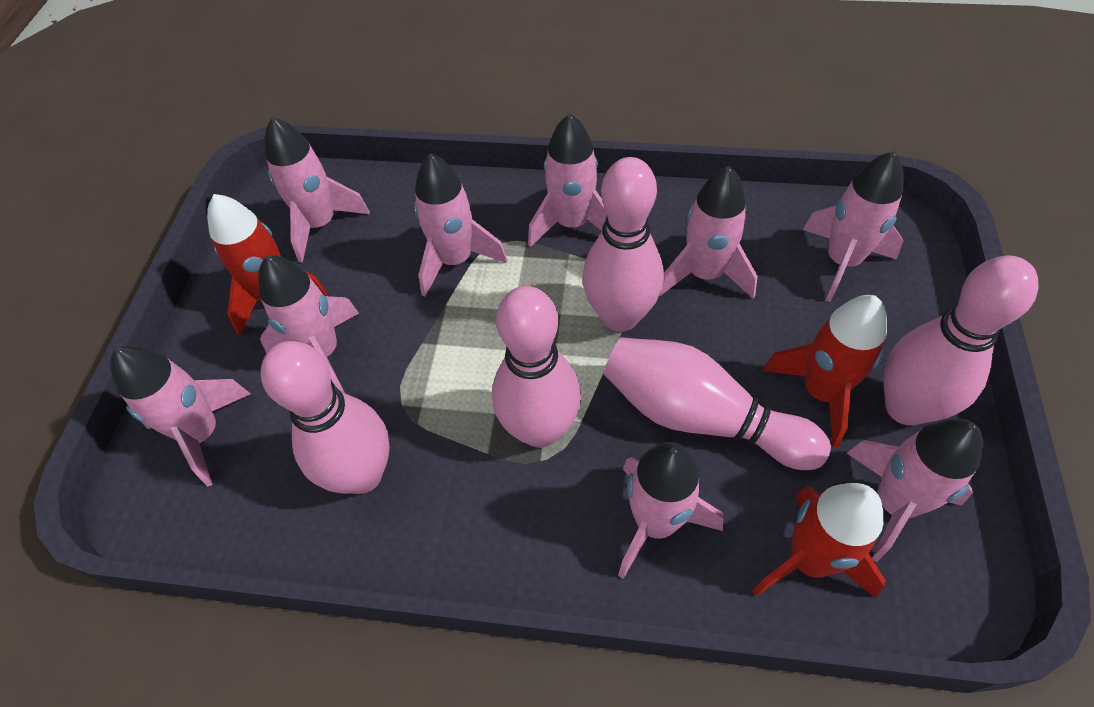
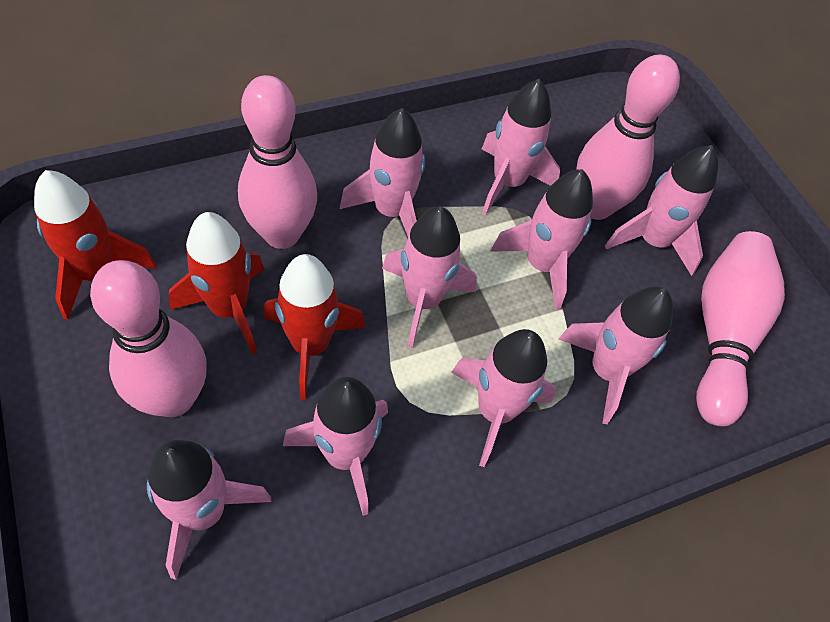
pink bowling pin: 5 -> 4

